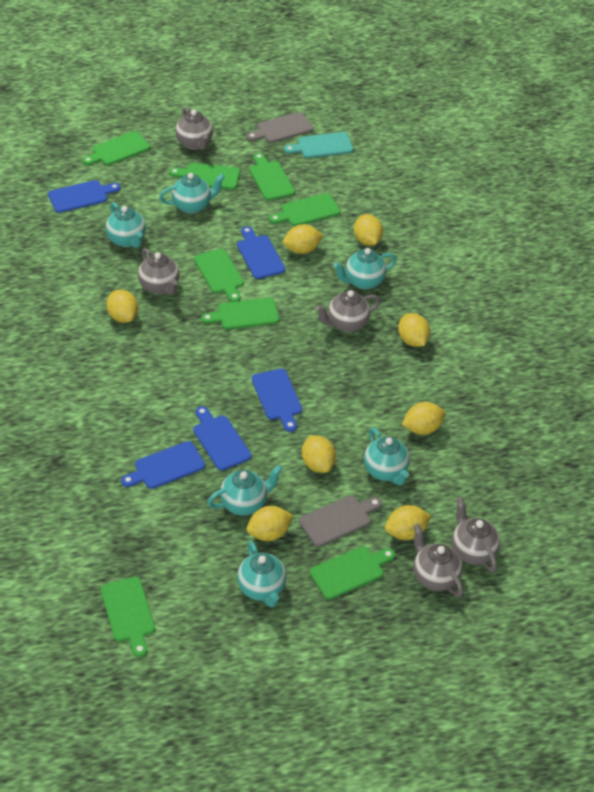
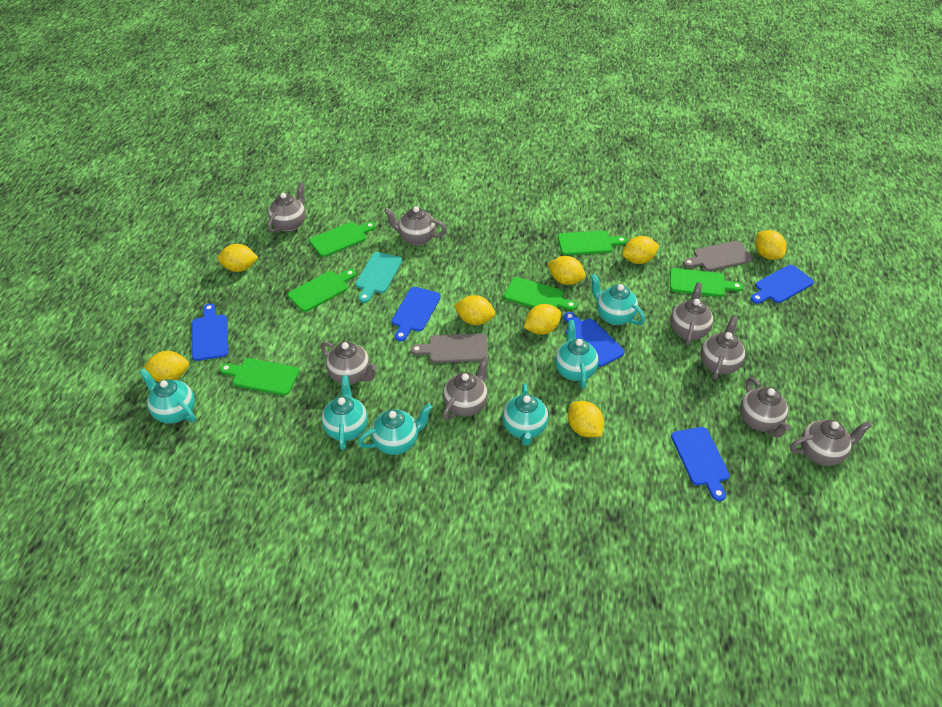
green cutting board: 8 -> 6
grey teapot: 5 -> 8

